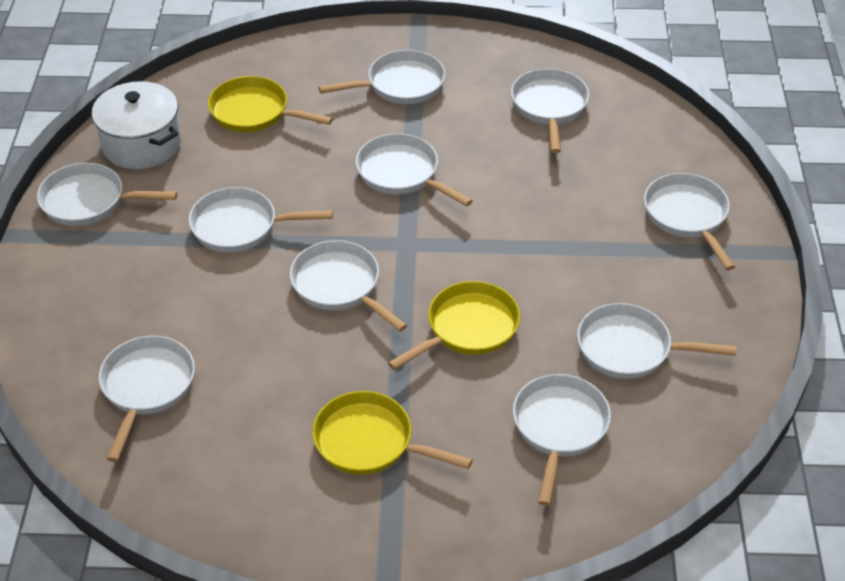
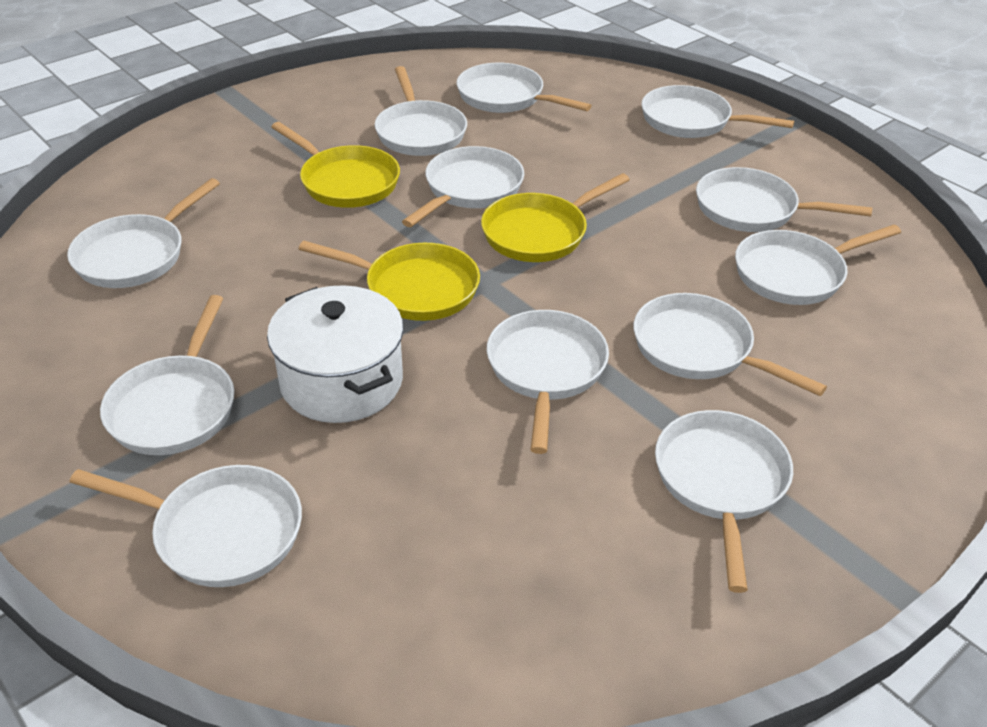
white pan: 10 -> 12

